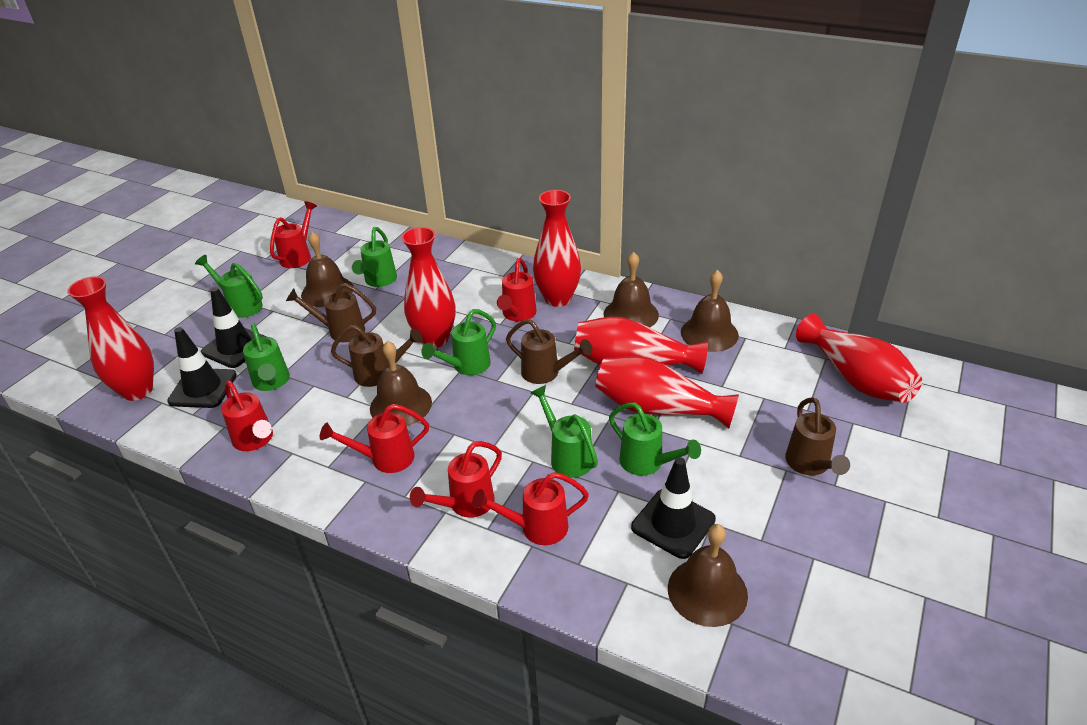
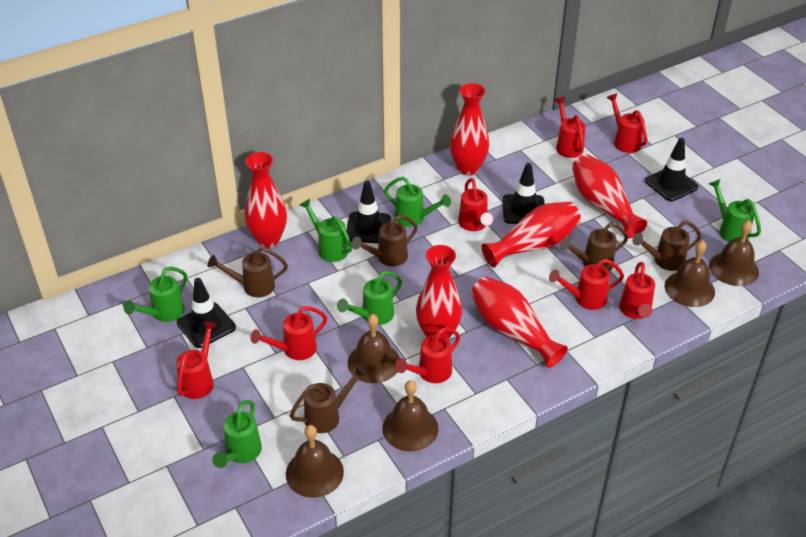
black traffic cone: 3 -> 4
brown watering can: 4 -> 5
red watering can: 6 -> 8

